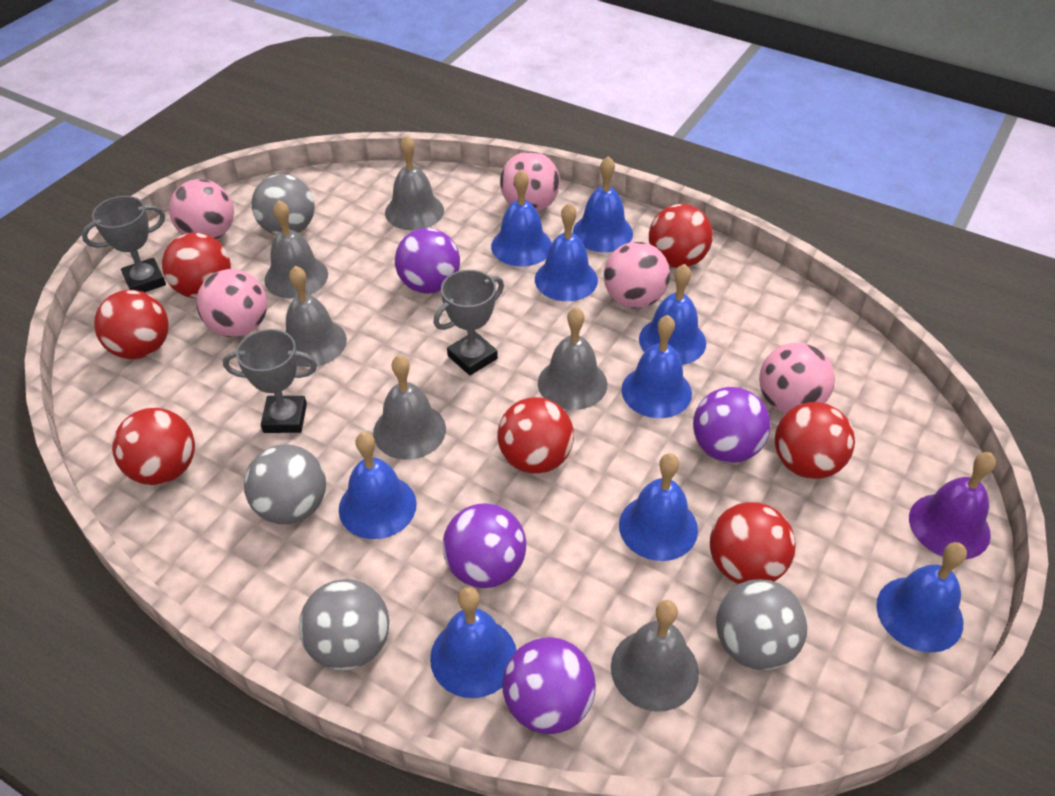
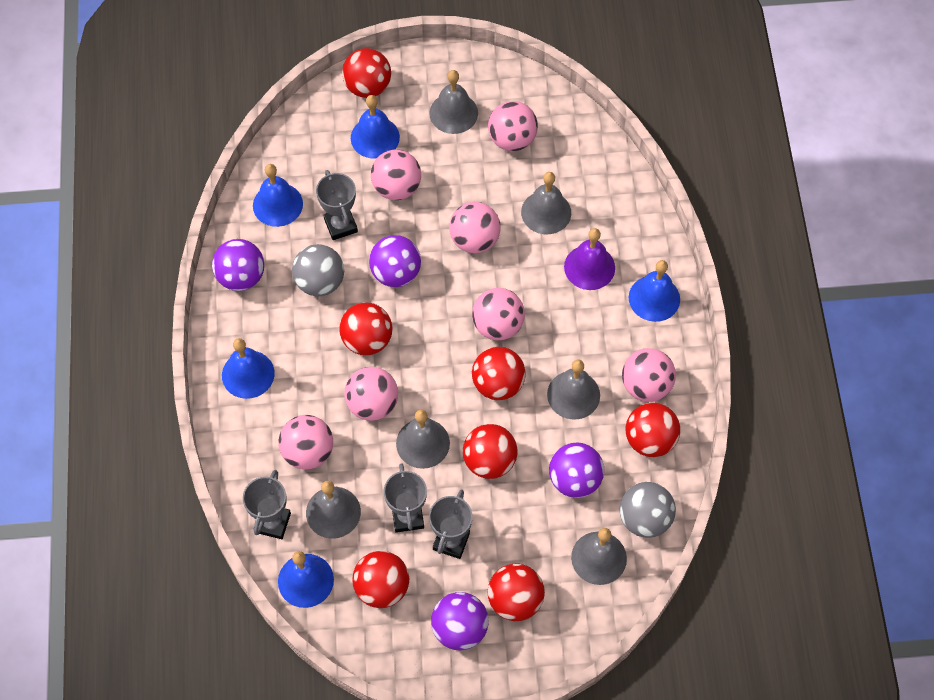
blue bell: 9 -> 5
grey ball: 4 -> 2
grey trophy: 3 -> 4
pink ball: 5 -> 7

